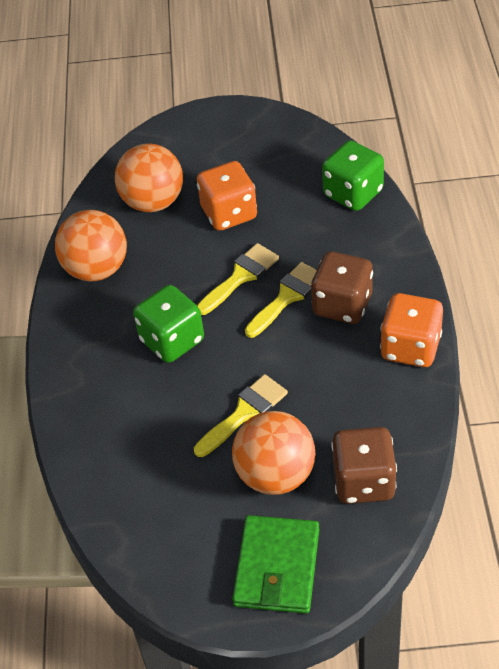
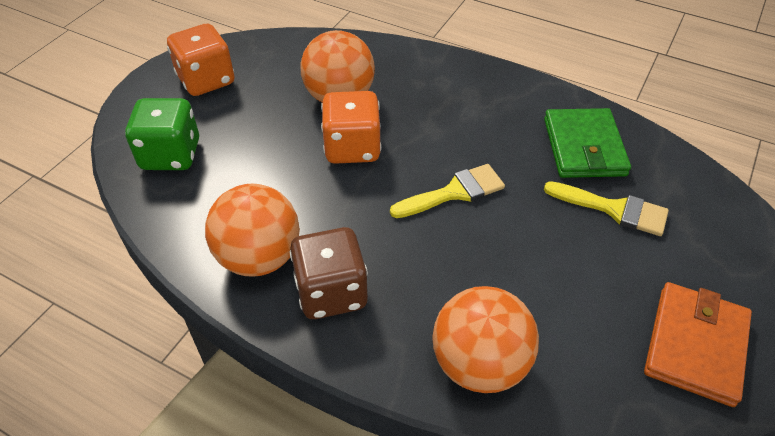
brown dice: 2 -> 1
green dice: 2 -> 1
orange wallet: 0 -> 1
yellow brush: 3 -> 2

